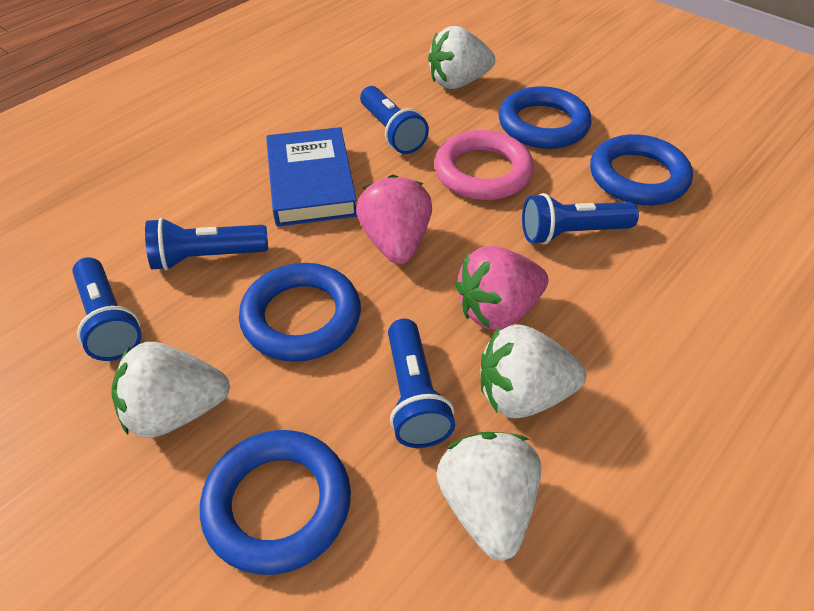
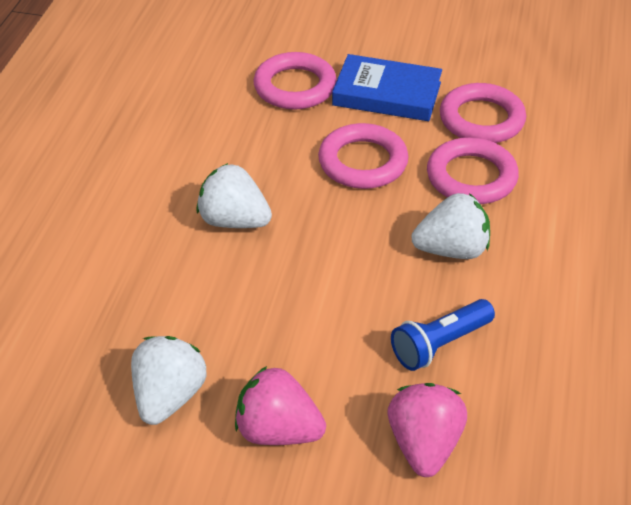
blue flashlight: 5 -> 1
blue ring: 4 -> 0
pink ring: 1 -> 4
white strawberry: 4 -> 3

